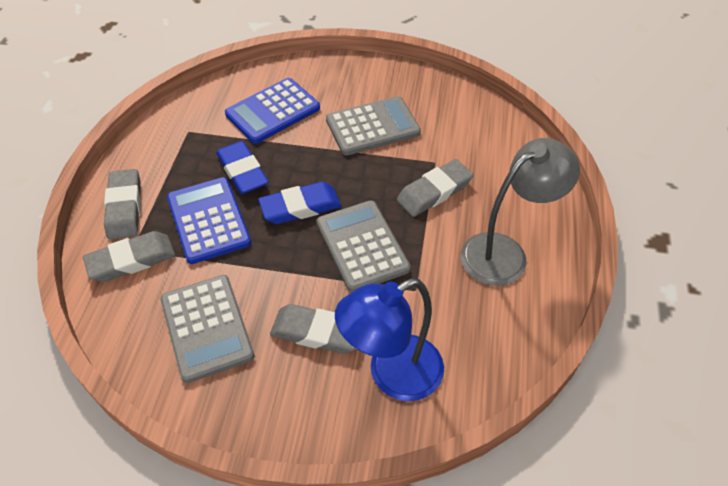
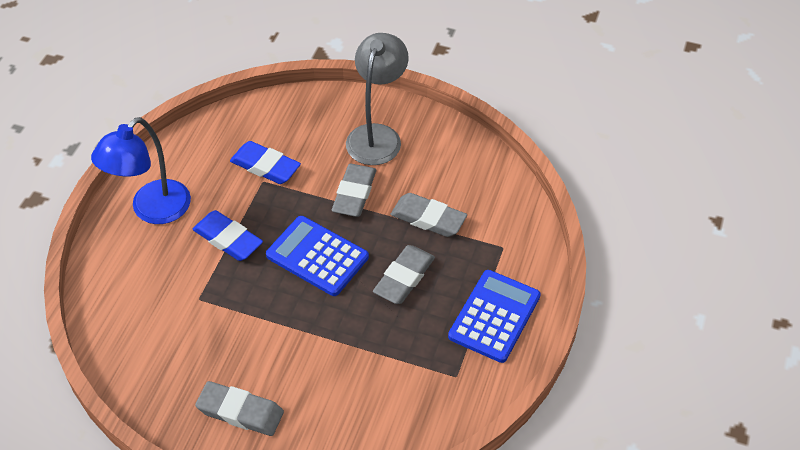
grey calculator: 3 -> 0

